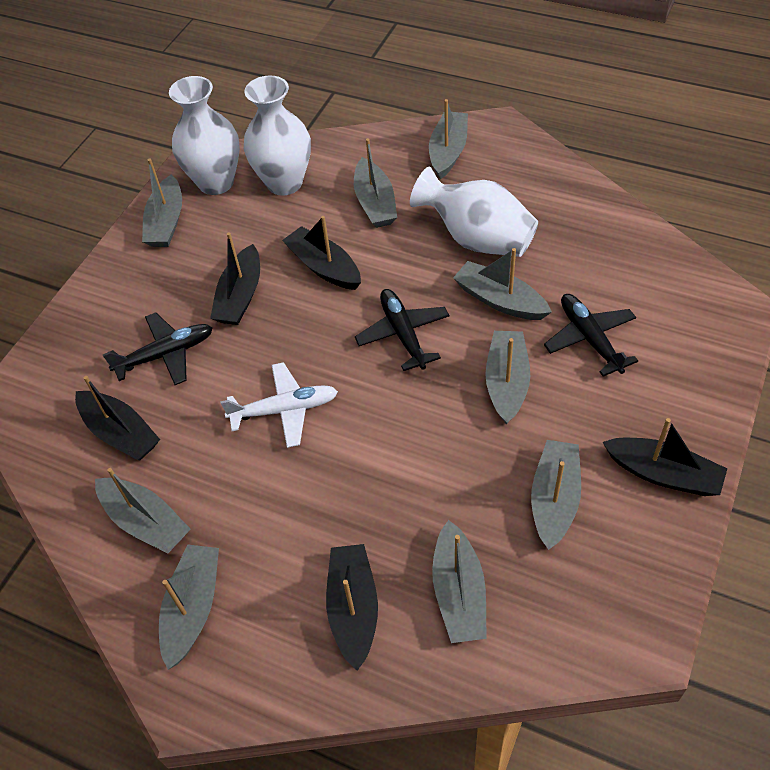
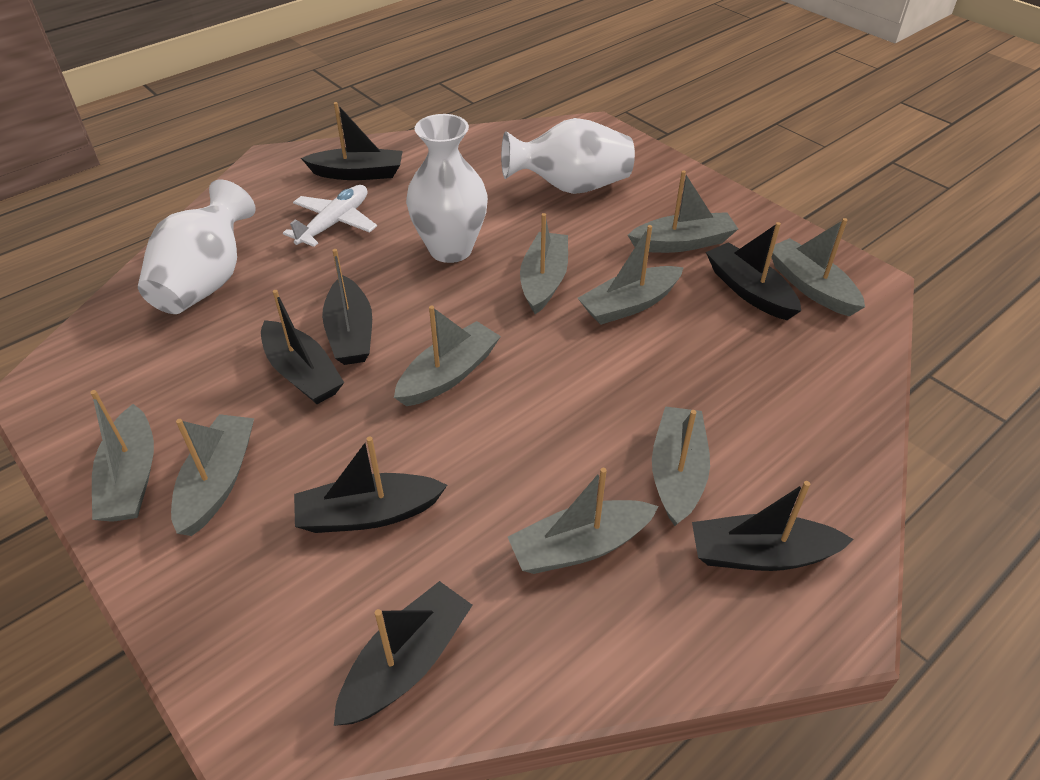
black boat: 5 -> 7
black plane: 3 -> 0

